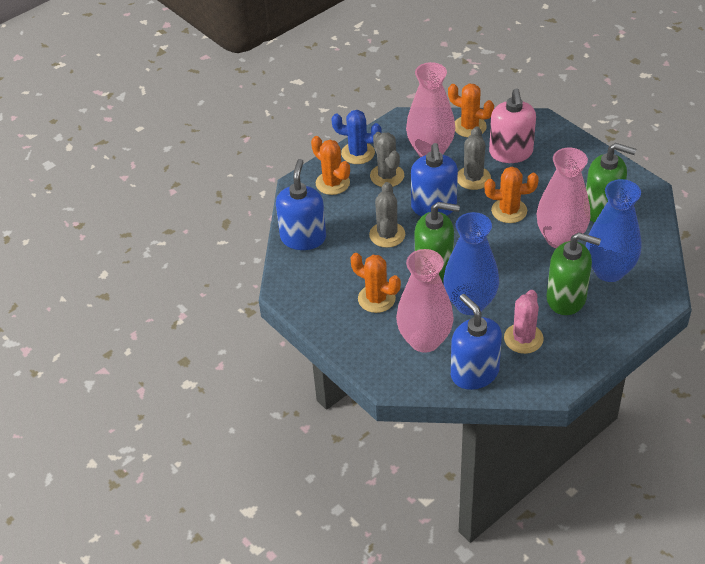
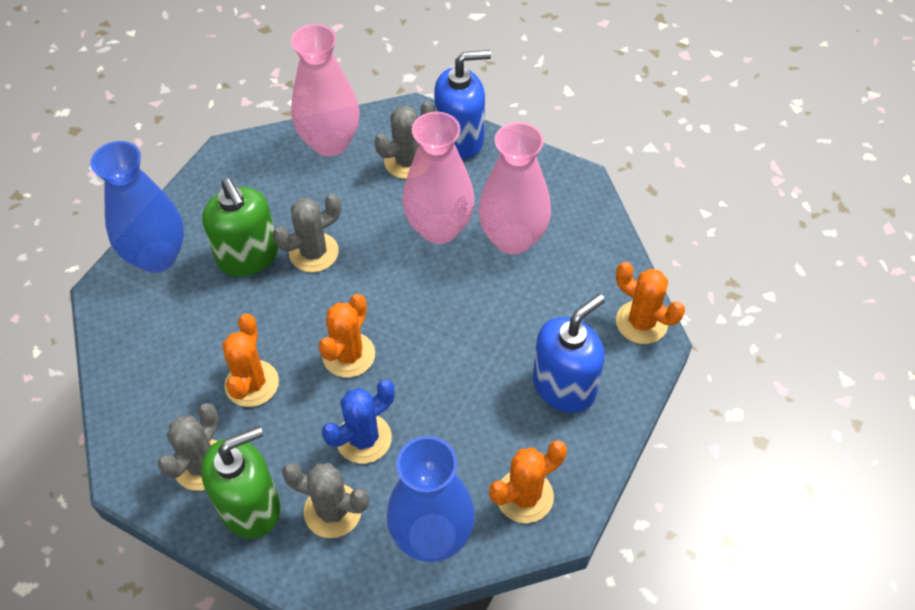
blue soap dispenser: 3 -> 2
green soap dispenser: 3 -> 2
grey cactus: 3 -> 4
pink cactus: 1 -> 0
pink soap dispenser: 1 -> 0

